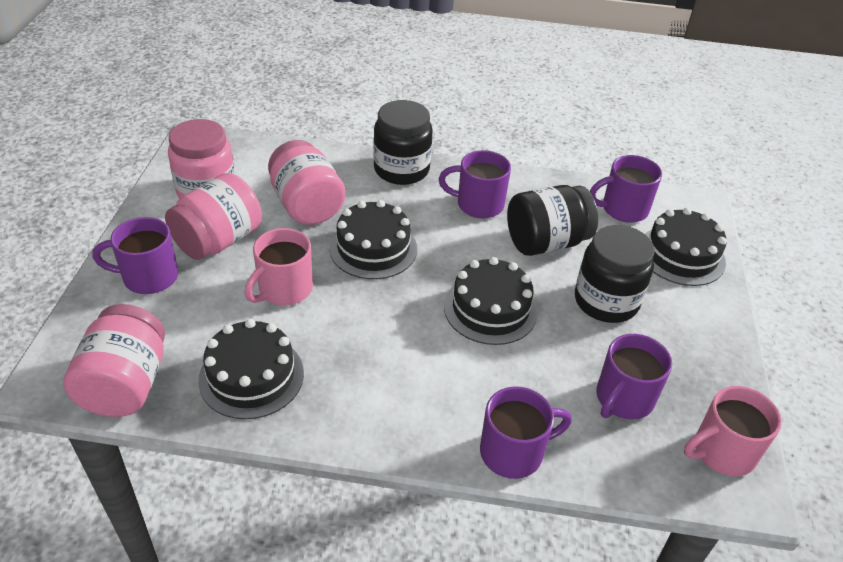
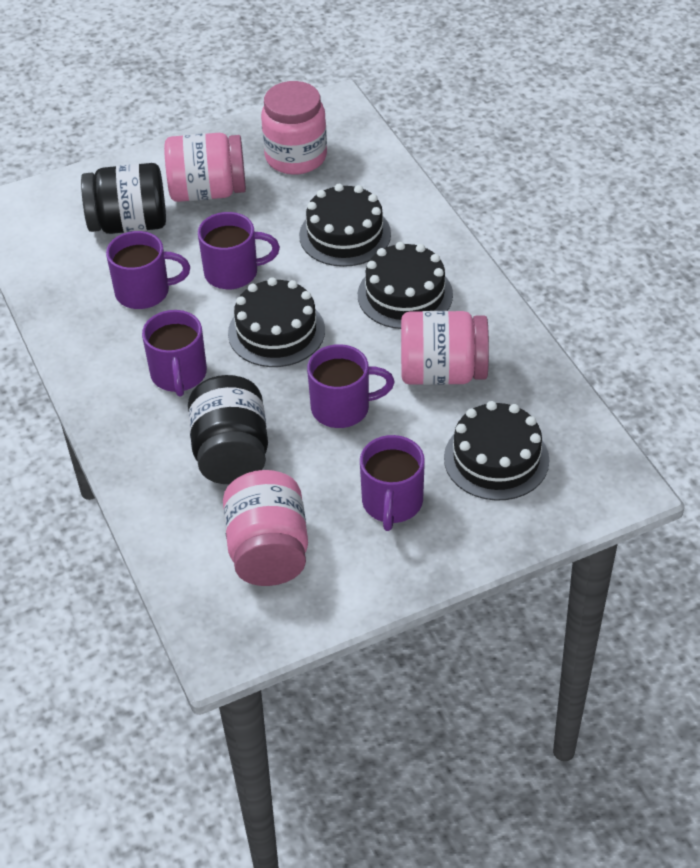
black jar: 3 -> 2
pink mug: 2 -> 0

